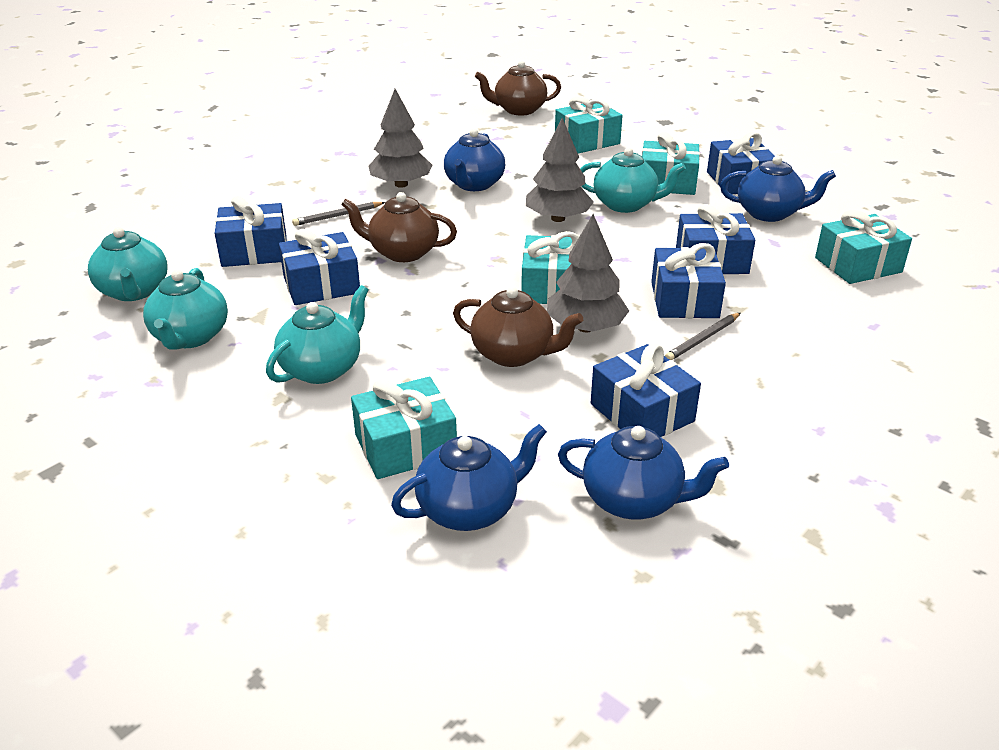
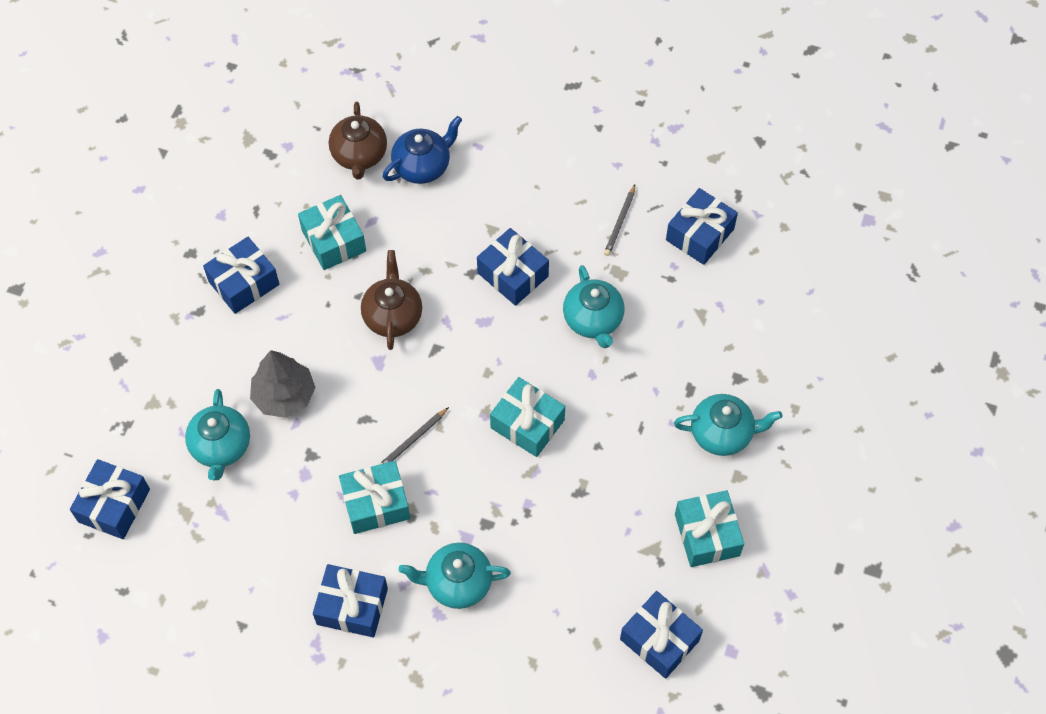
blue teapot: 4 -> 1
brown teapot: 3 -> 2
grey tree: 3 -> 1
turquoise gift: 5 -> 4

